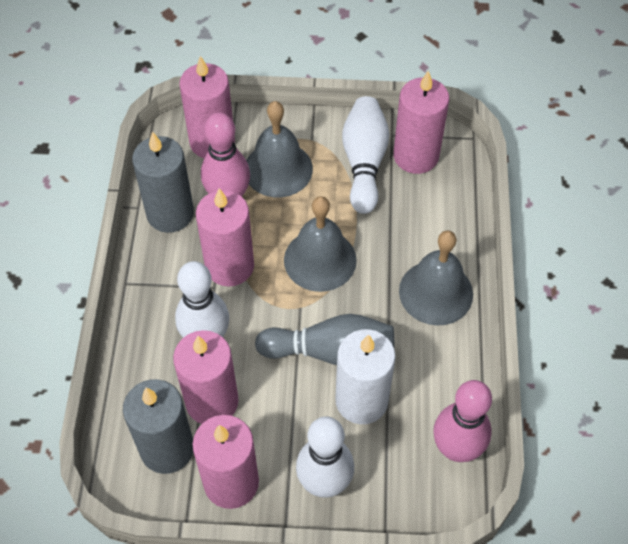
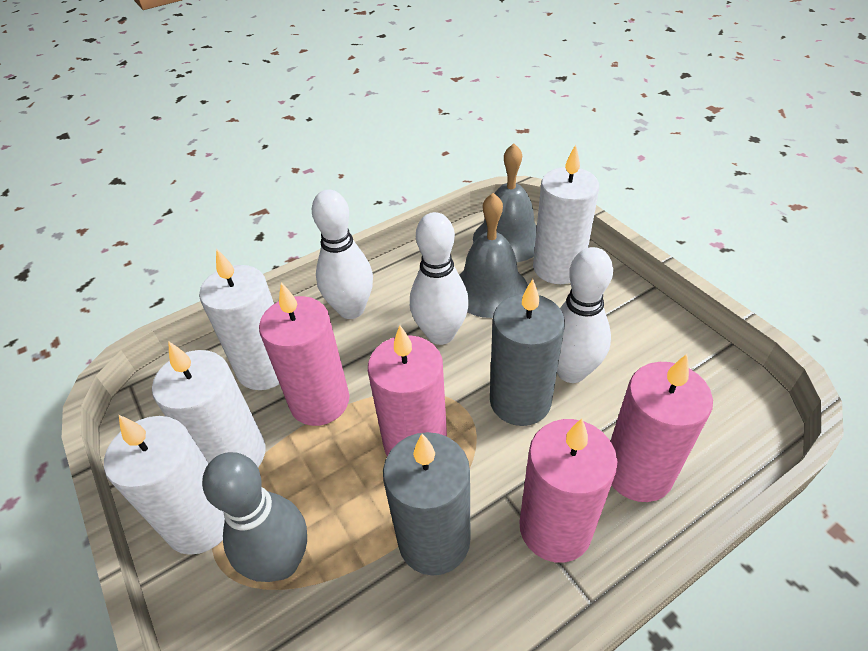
grey bell: 3 -> 2
pink bowling pin: 2 -> 0
pink candle: 5 -> 4
white candle: 1 -> 4

